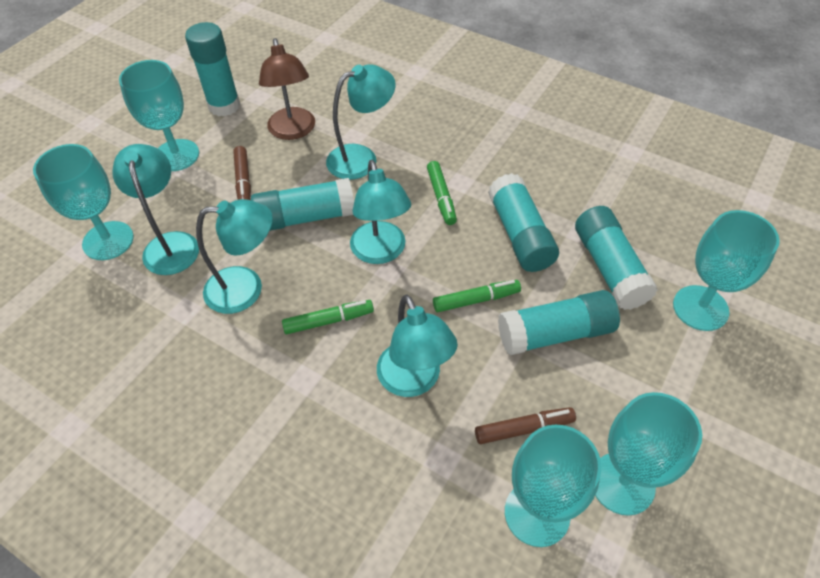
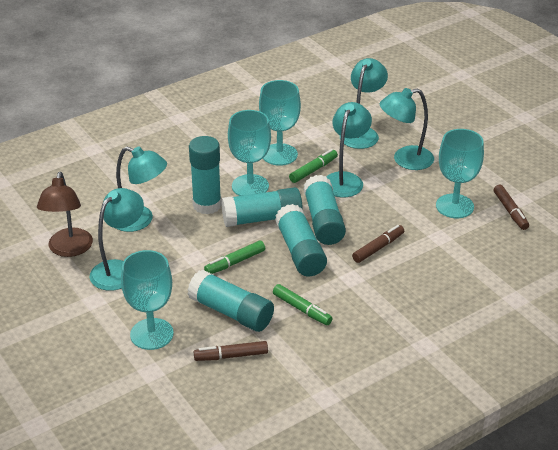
brown marker: 2 -> 3
turquoise goblet: 5 -> 4

